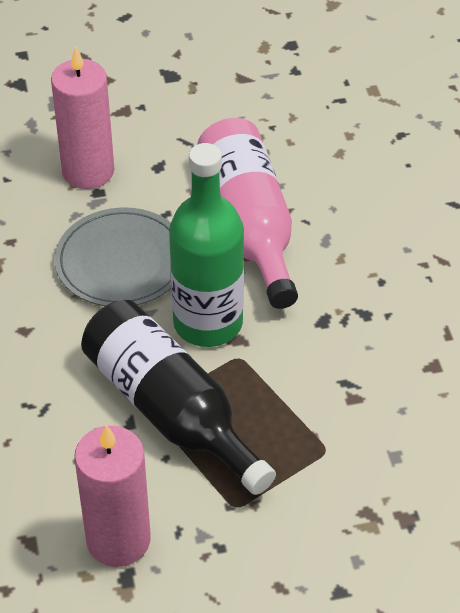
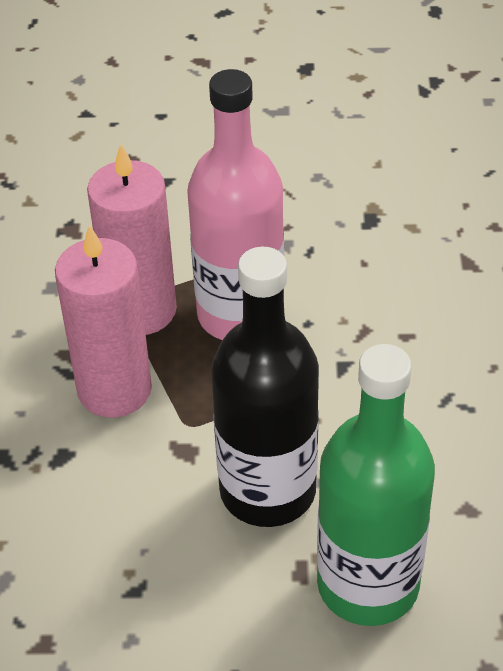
grey plate: 1 -> 0

